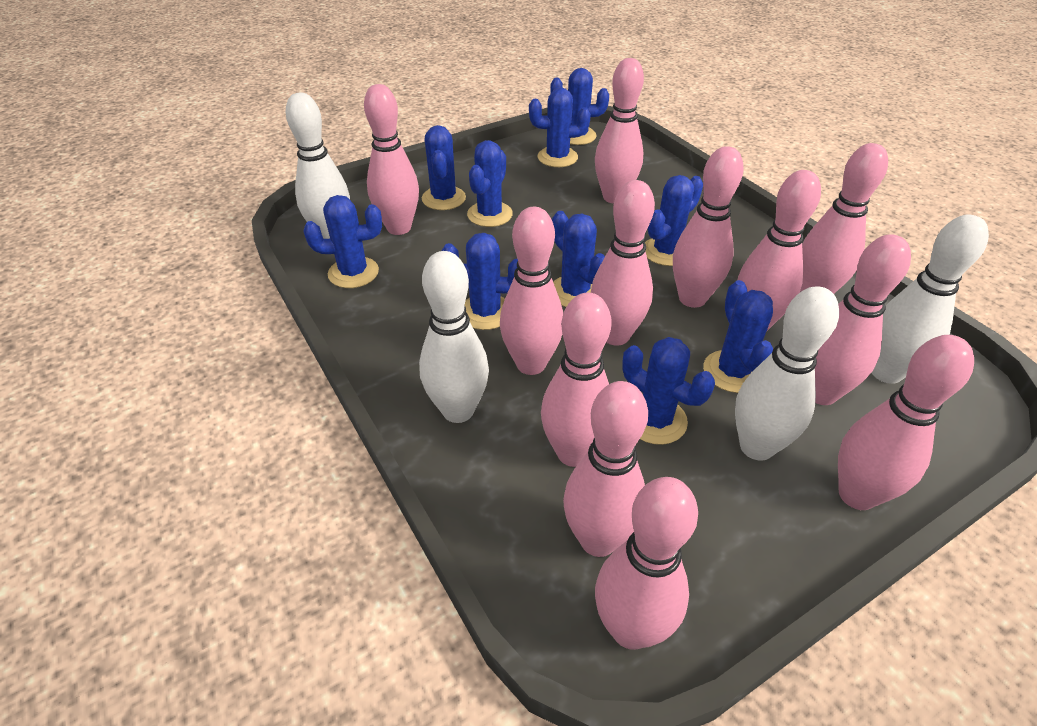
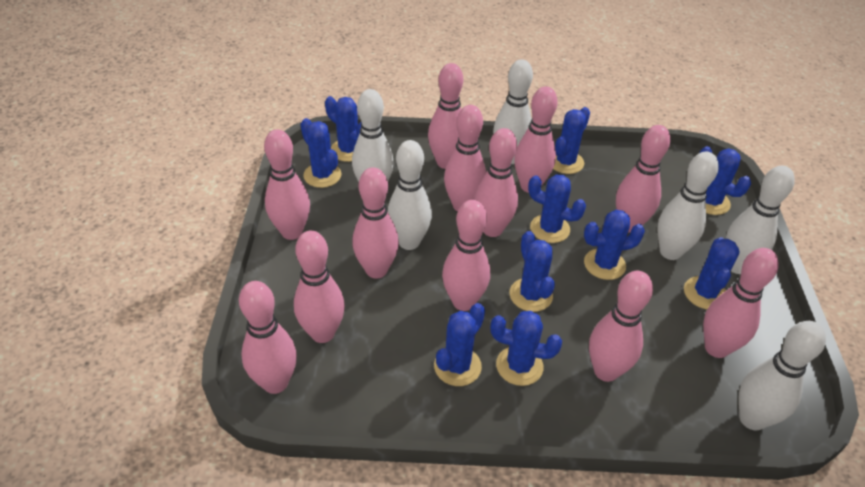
white bowling pin: 4 -> 6

